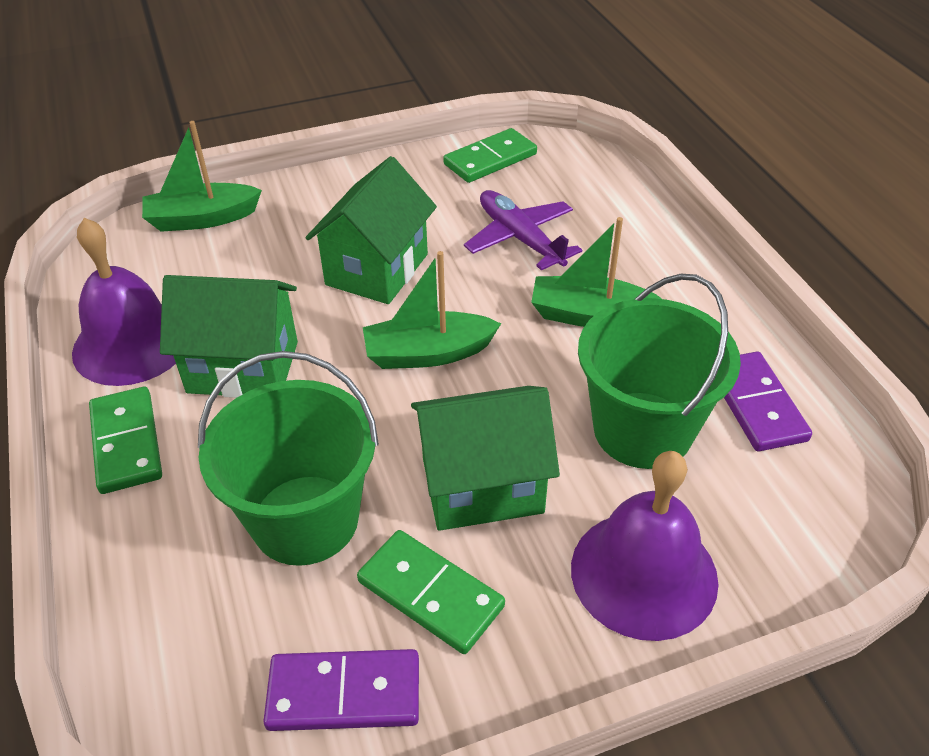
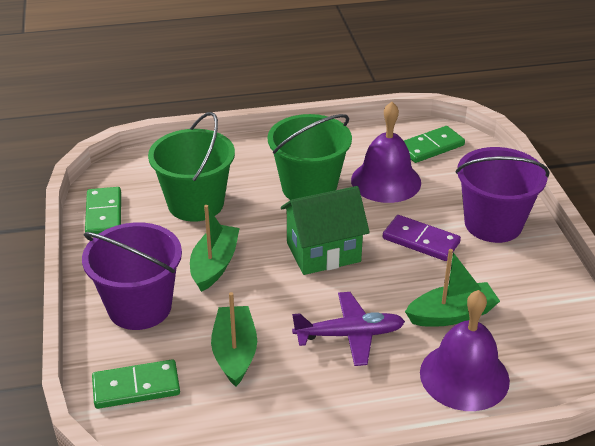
green house: 3 -> 1
purple bucket: 0 -> 2
purple domino: 2 -> 1

